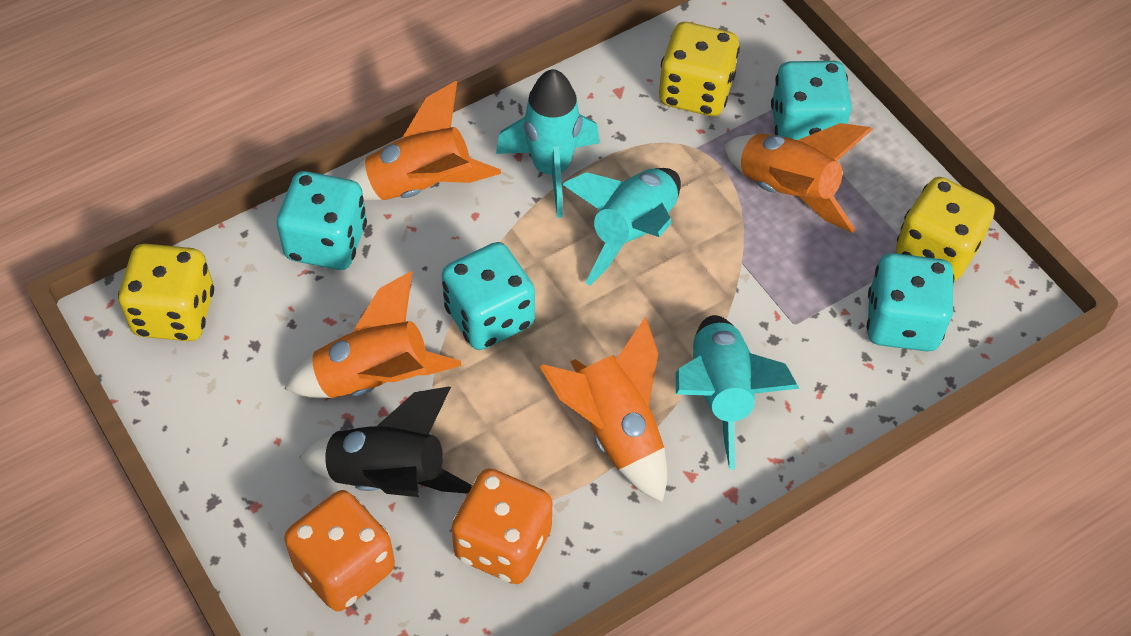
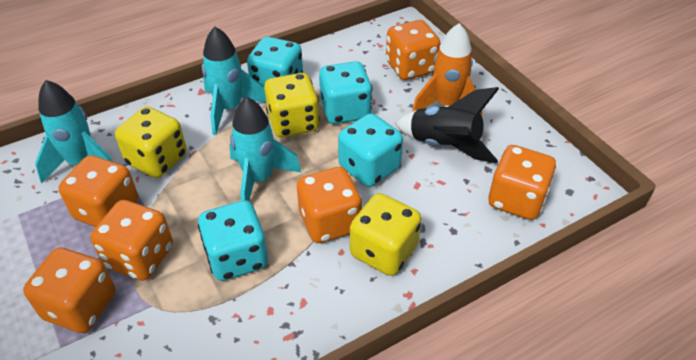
orange dice: 2 -> 6
orange rocket: 4 -> 1

